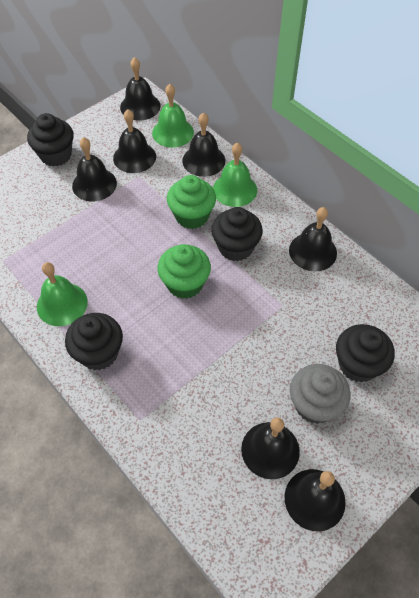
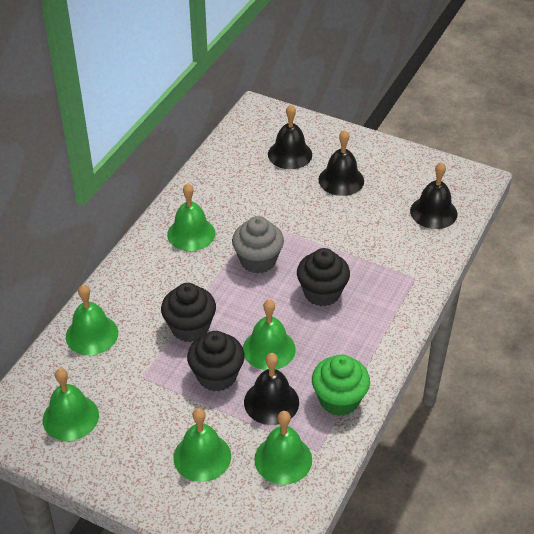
black bell: 7 -> 4
black cupcake: 4 -> 3
green bell: 3 -> 6
green cupcake: 2 -> 1

